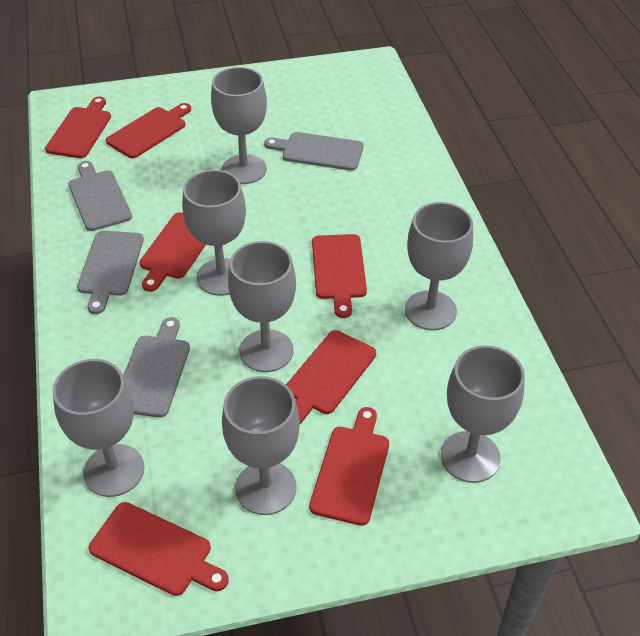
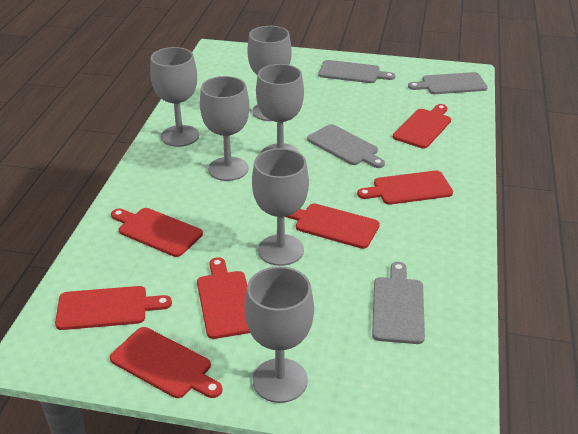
grey goblet: 7 -> 6

